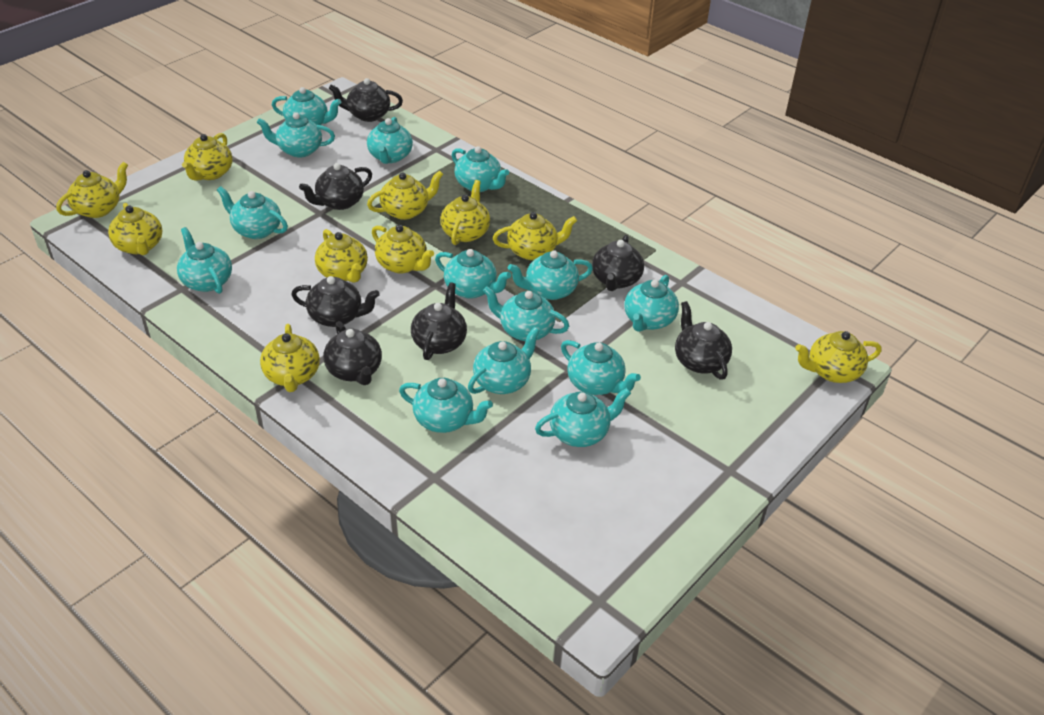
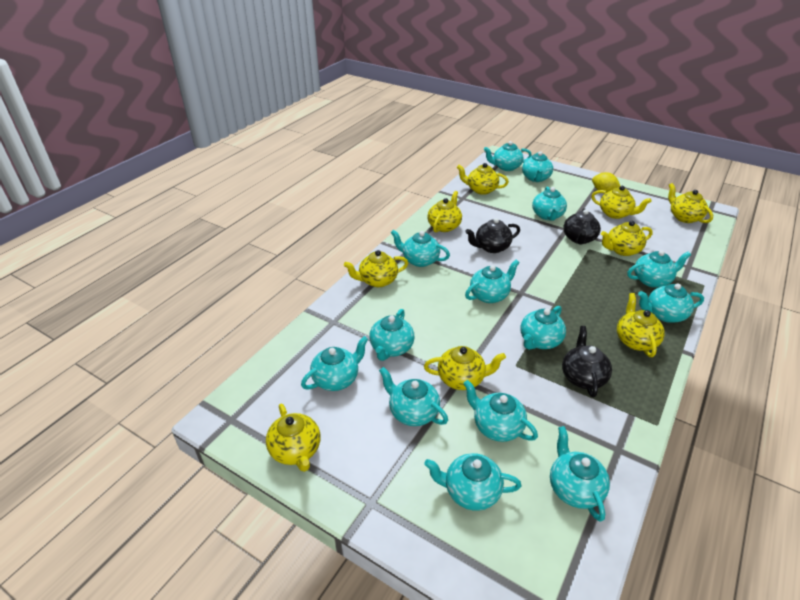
black teapot: 7 -> 3
yellow lemon: 0 -> 1
yellow teapot: 10 -> 9

